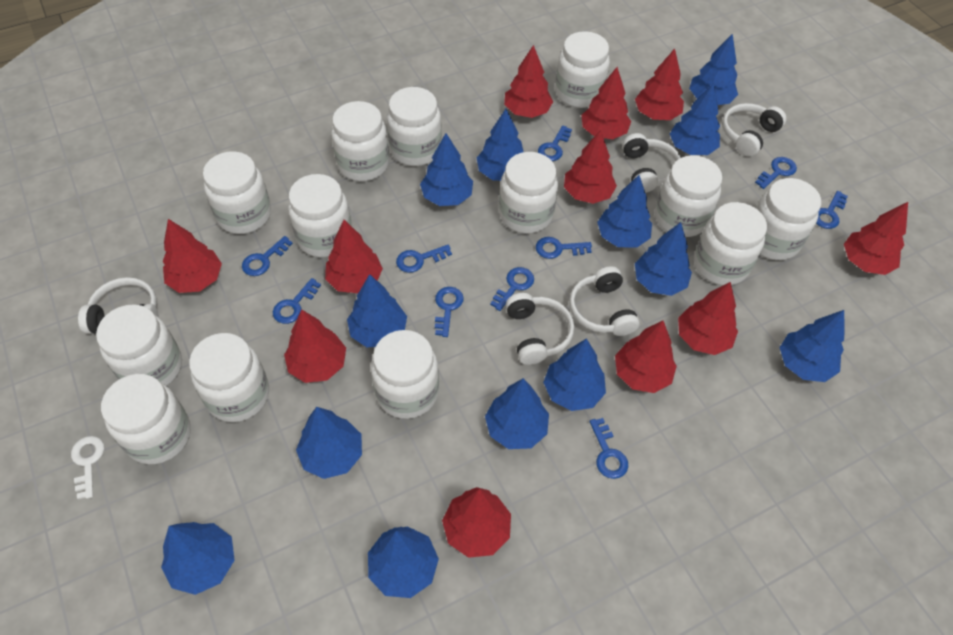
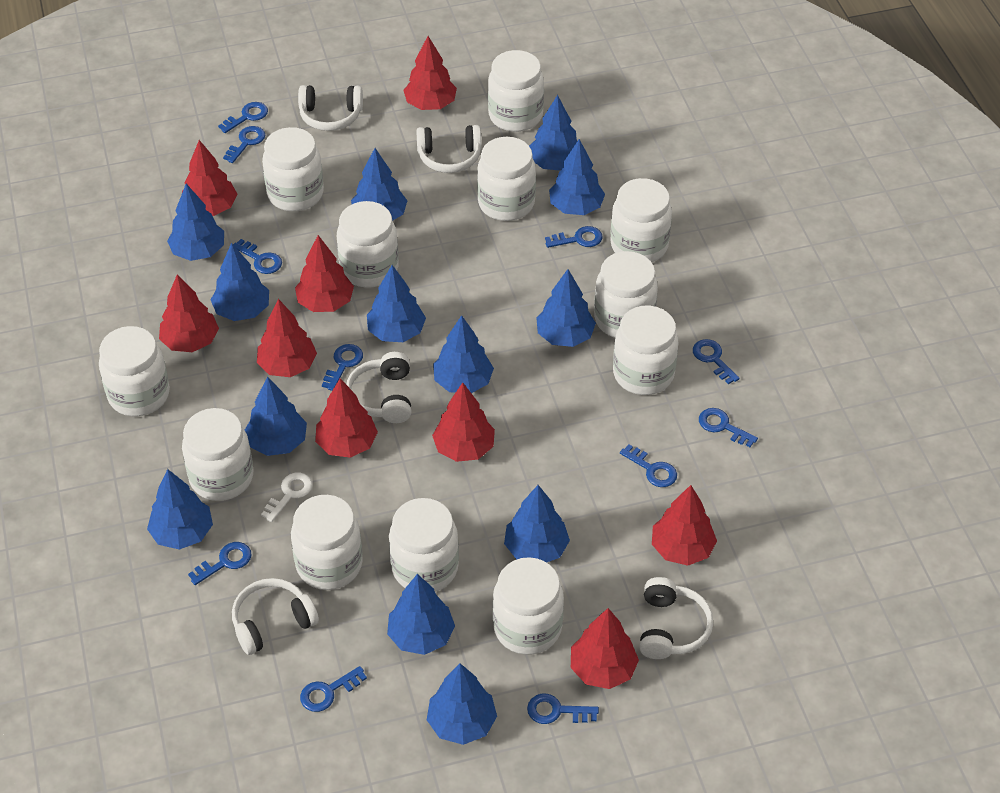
blue key: 10 -> 11
red tree: 11 -> 9
white jar: 13 -> 12

